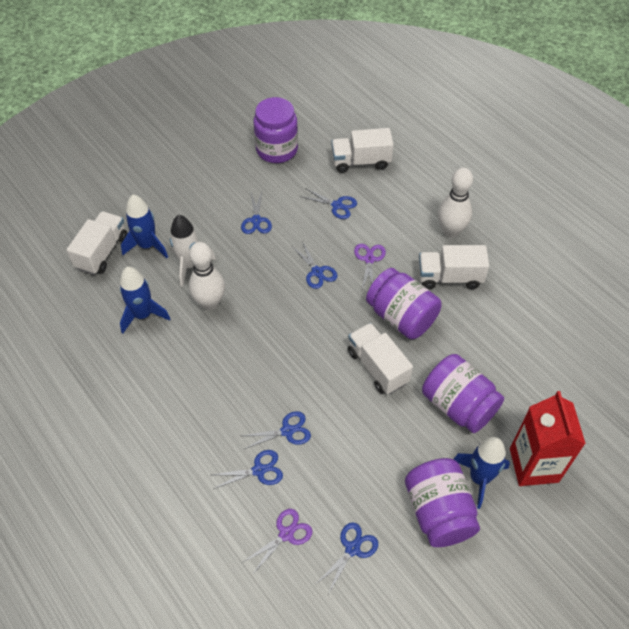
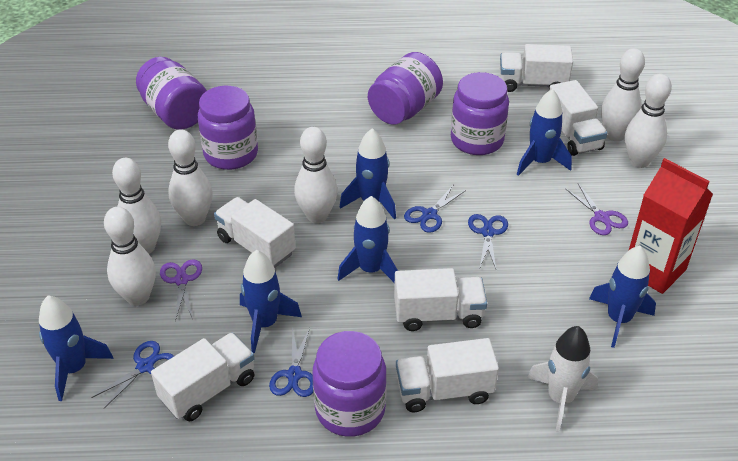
blue rocket: 3 -> 6
blue scissors: 6 -> 4
purple jar: 4 -> 5
white bowling pin: 2 -> 6
white truck: 4 -> 6

